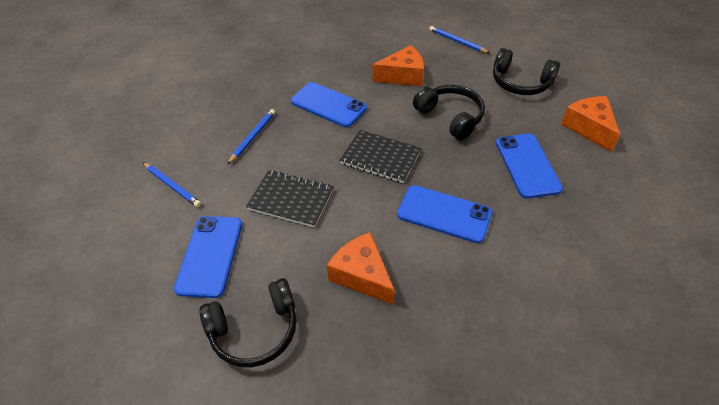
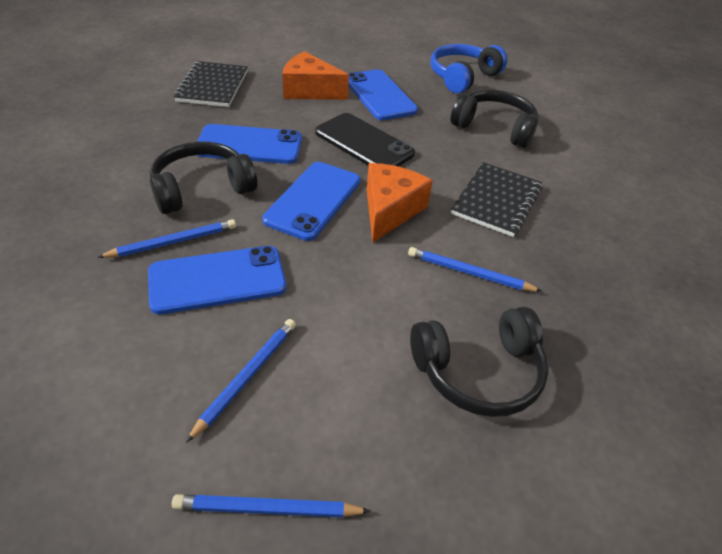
black phone: 0 -> 1
blue headphones: 0 -> 1
blue pencil: 3 -> 4
orange cheese: 3 -> 2

